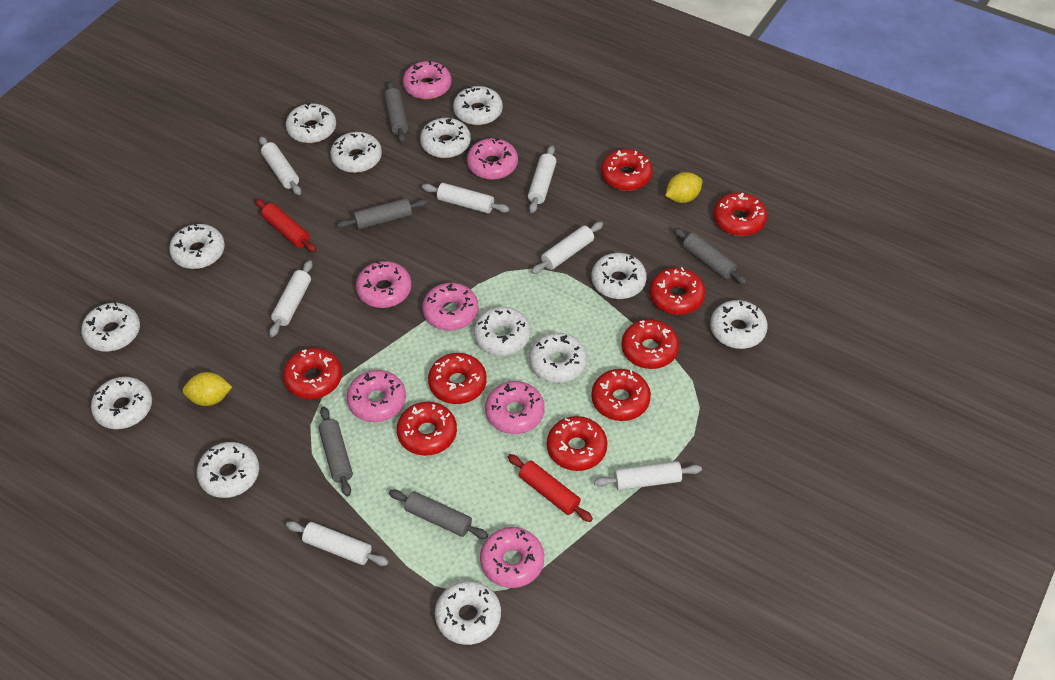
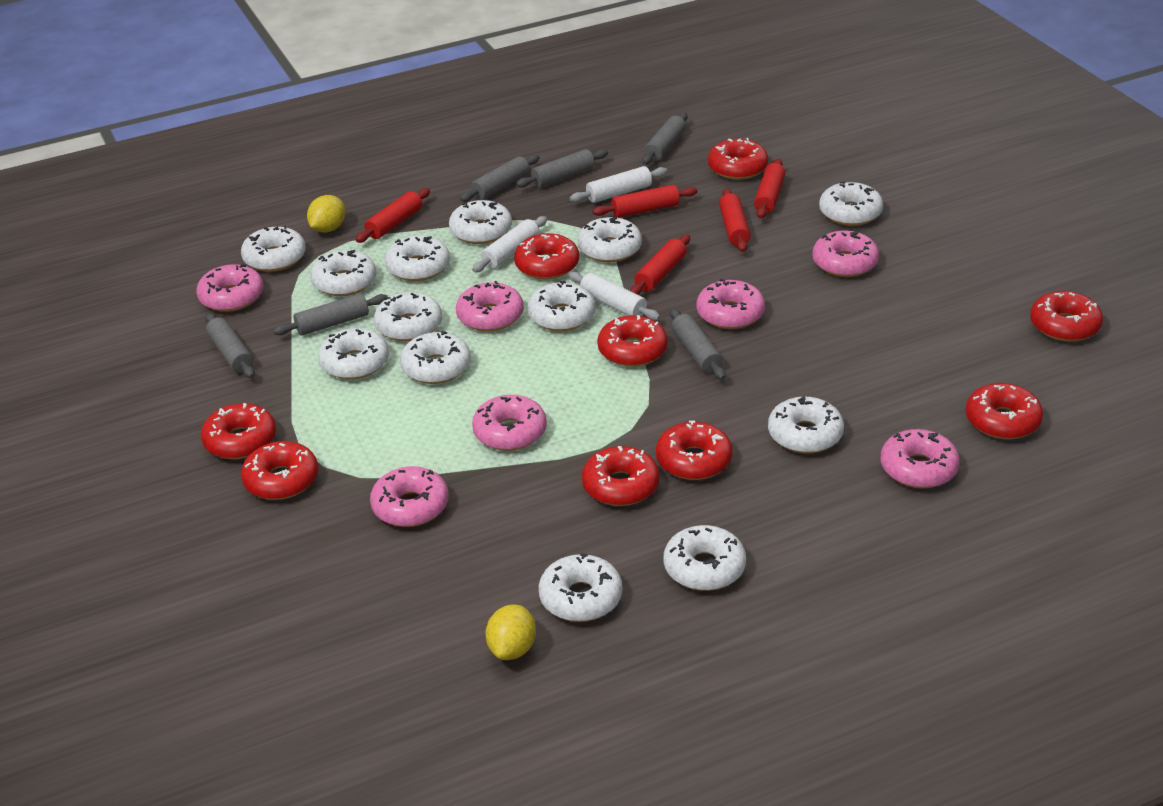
grey rolling pin: 5 -> 6
red rolling pin: 2 -> 5
white rolling pin: 7 -> 3

